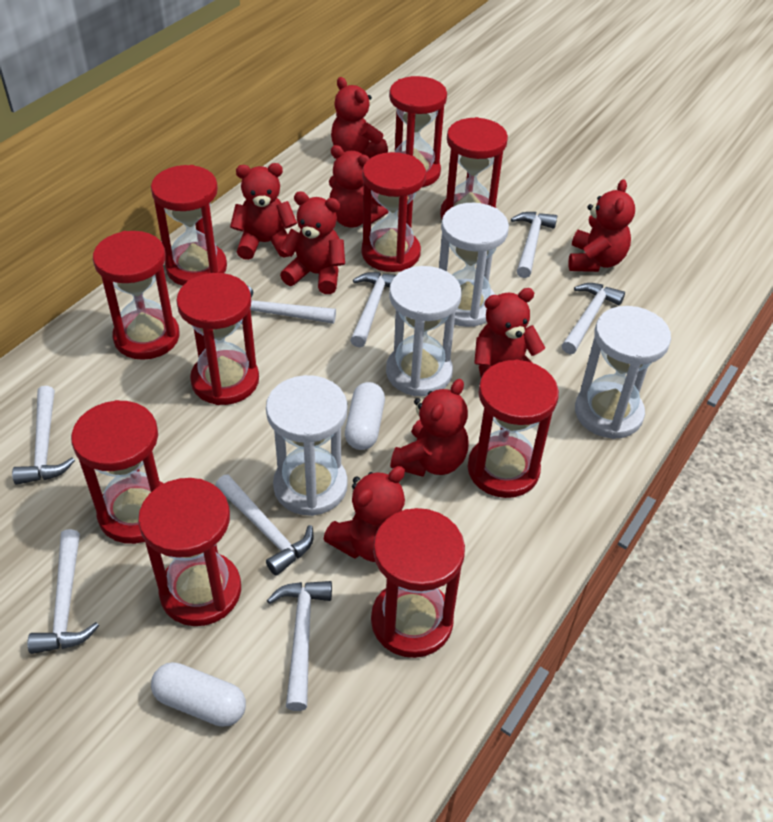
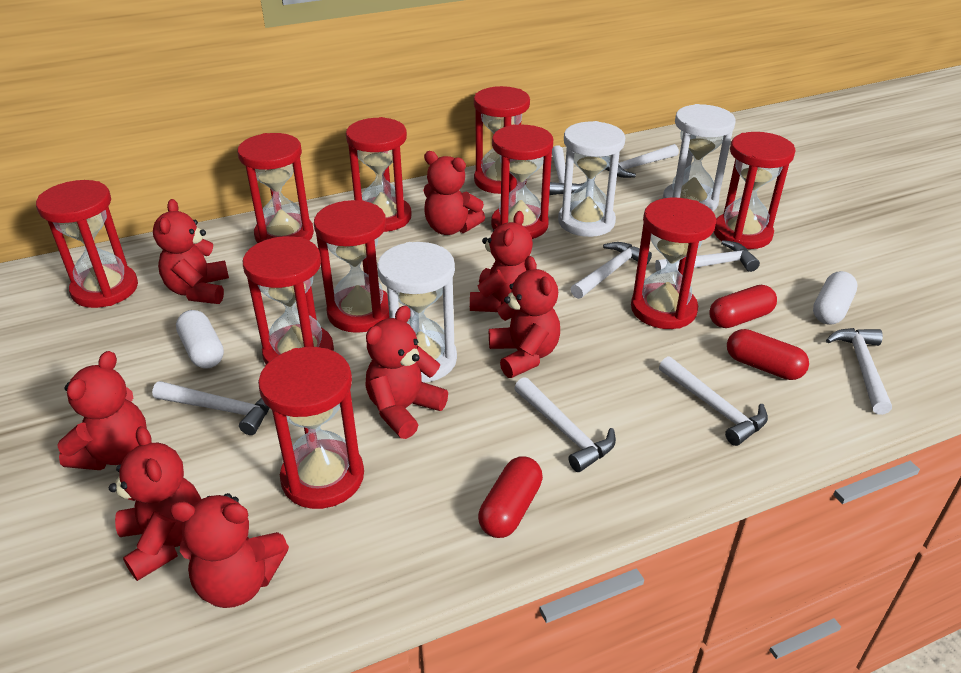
red capsule: 0 -> 3
white hourglass: 4 -> 3

